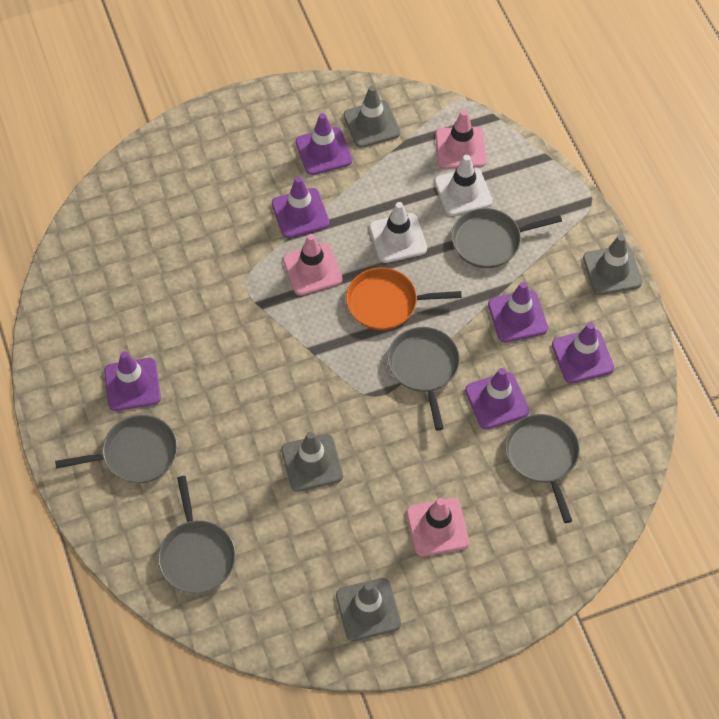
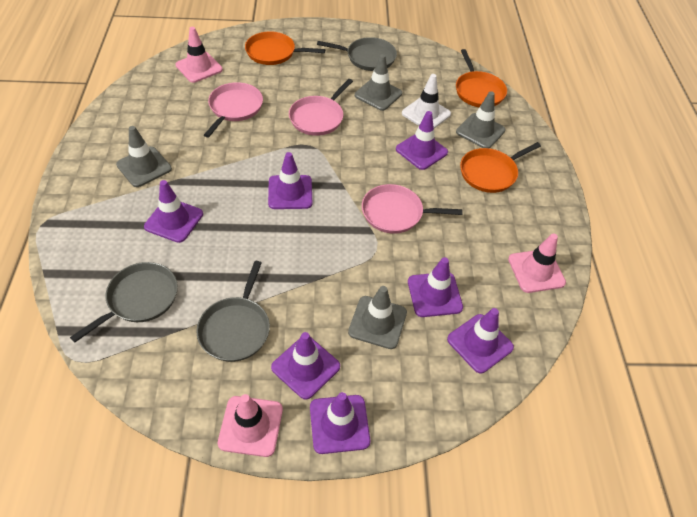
grey pan: 5 -> 3
orange pan: 1 -> 3
pink pan: 0 -> 3
purple traffic cone: 6 -> 7
white traffic cone: 2 -> 1

